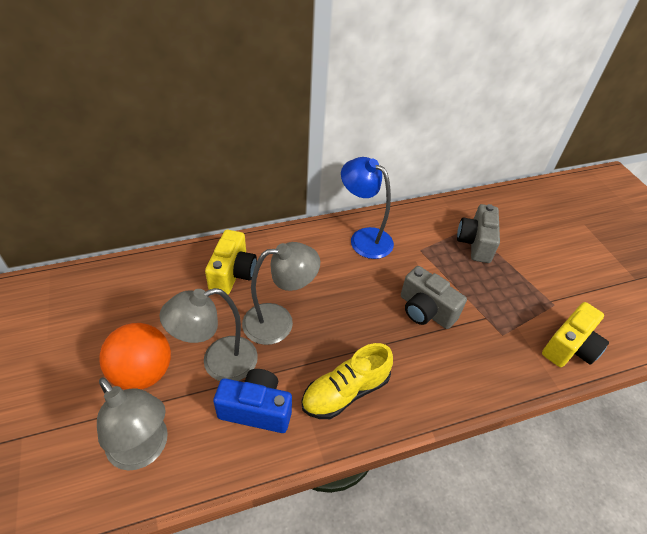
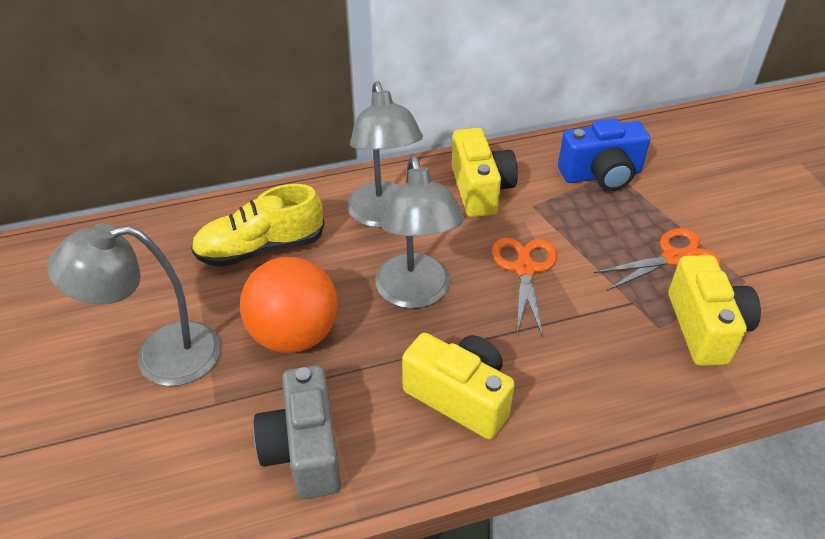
blue lamp: 1 -> 0
grey camera: 2 -> 1
orange scissors: 0 -> 2
yellow camera: 2 -> 3

